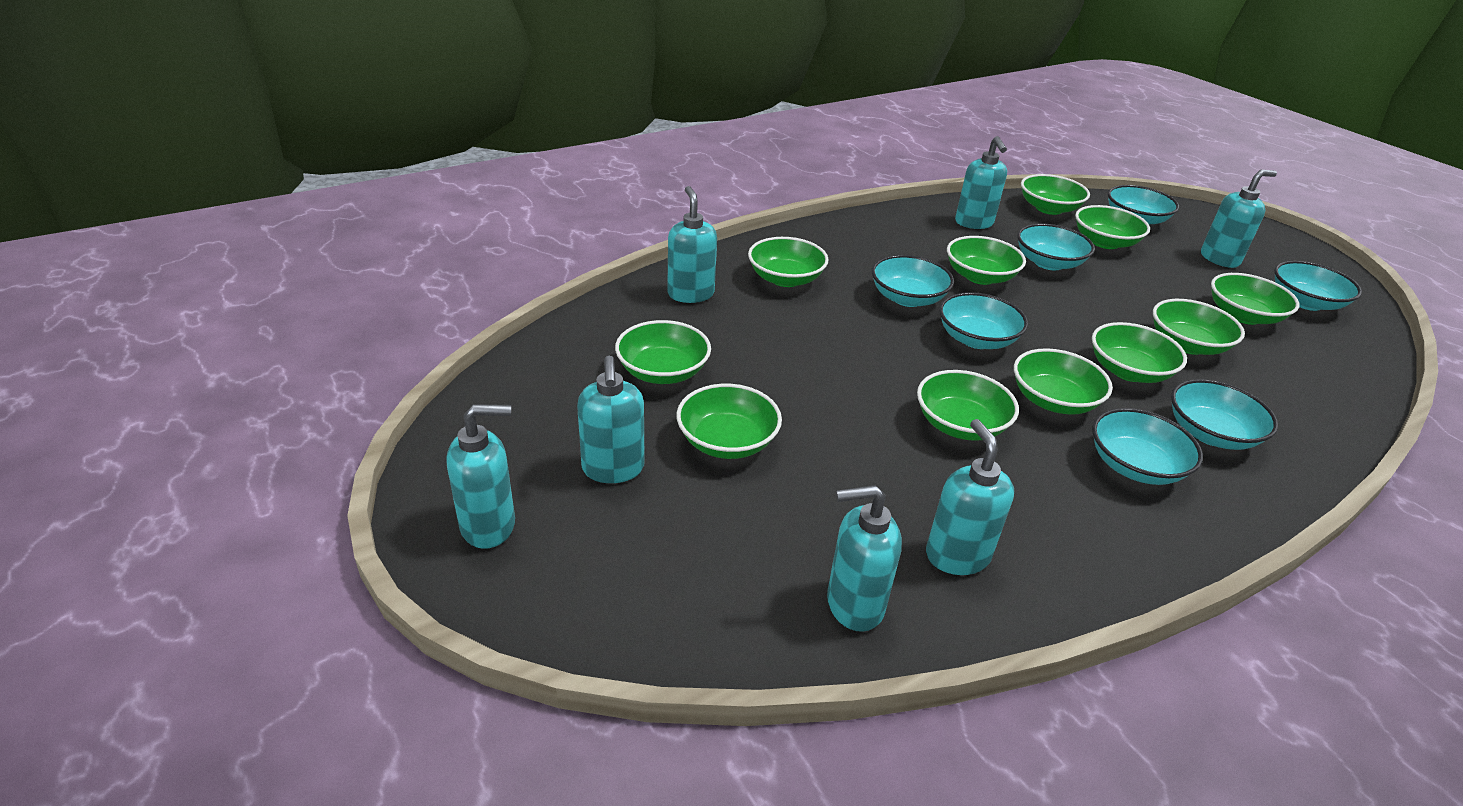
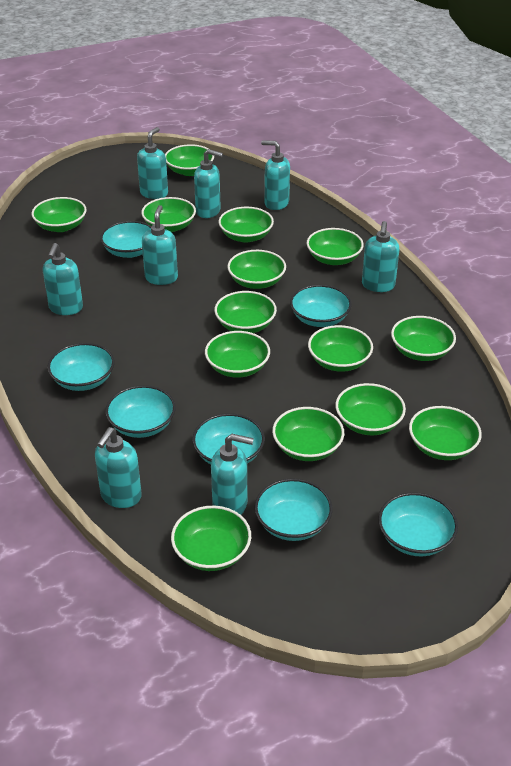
green bowl: 11 -> 14
turquoise soap dispenser: 7 -> 8

